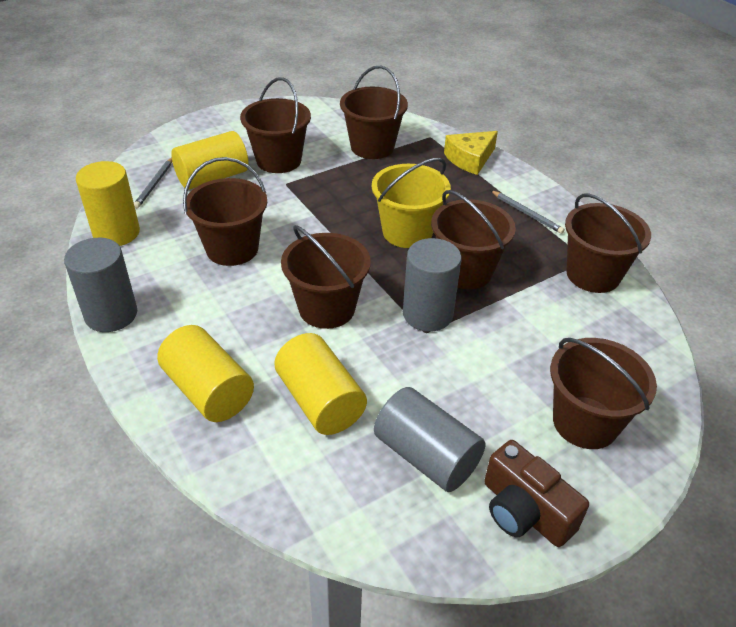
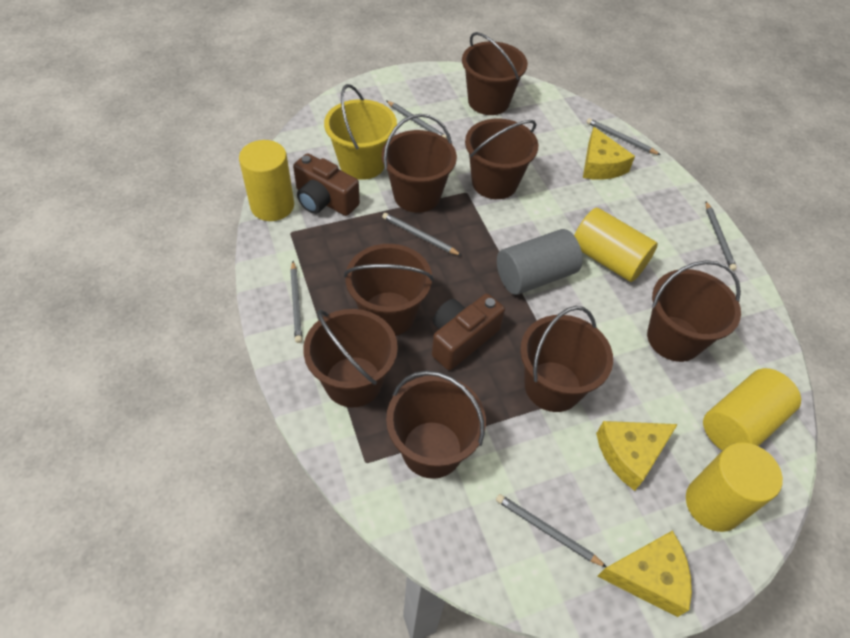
brown bucket: 7 -> 8
brown camera: 1 -> 2
grey cylinder: 3 -> 1
grey pencil: 2 -> 6
yellow cheese: 1 -> 3

